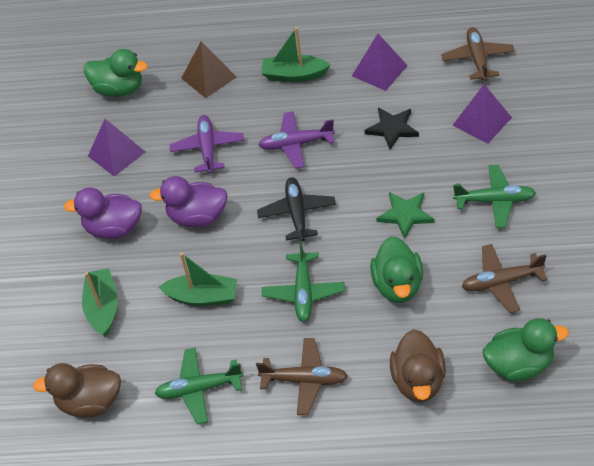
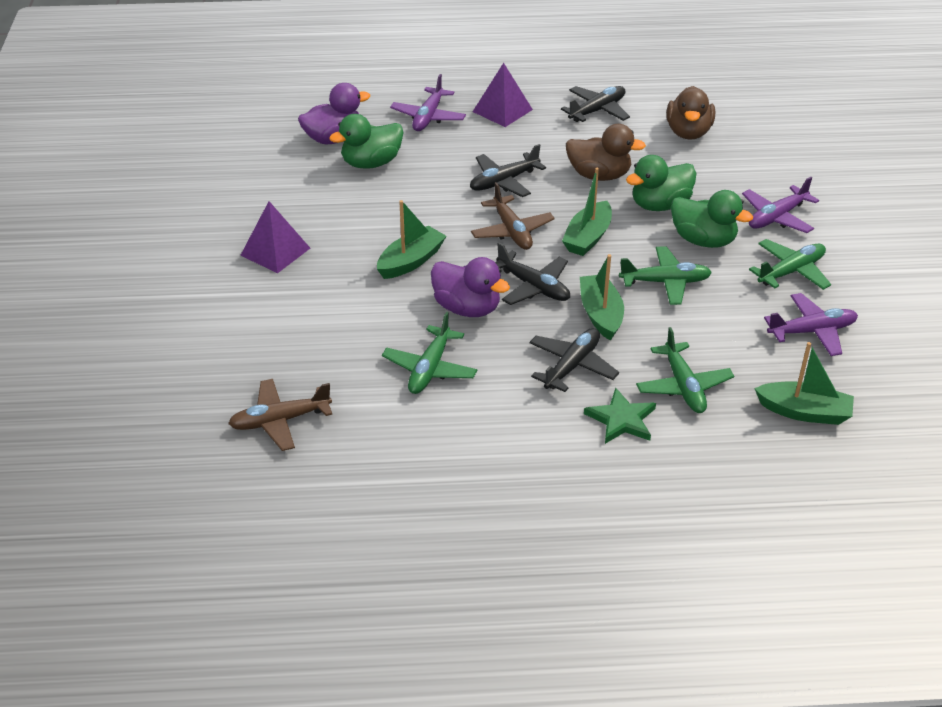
black plane: 1 -> 4
black star: 1 -> 0
brown plane: 3 -> 2
brown pyramid: 1 -> 0
green boat: 3 -> 4
green plane: 3 -> 4
purple plane: 2 -> 3
purple pyramid: 3 -> 2

